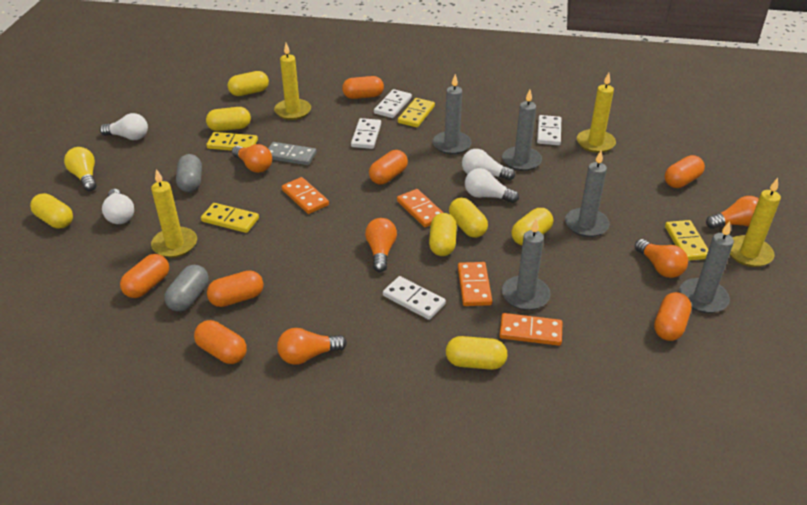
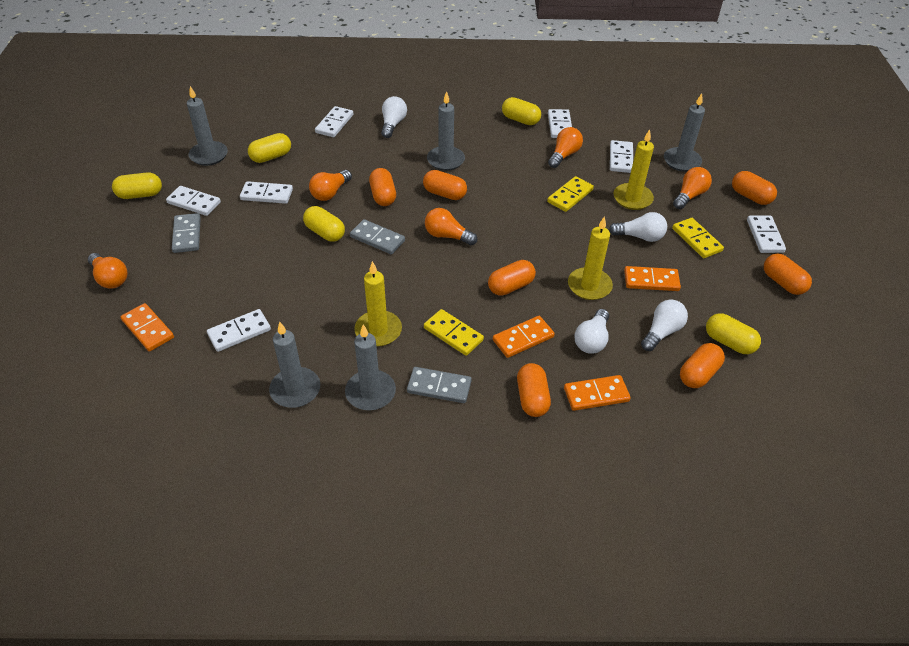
grey capsule: 2 -> 0
grey domino: 1 -> 3
white domino: 4 -> 7
yellow candle: 4 -> 3
yellow capsule: 7 -> 5
yellow domino: 4 -> 3
yellow light bulb: 1 -> 0

